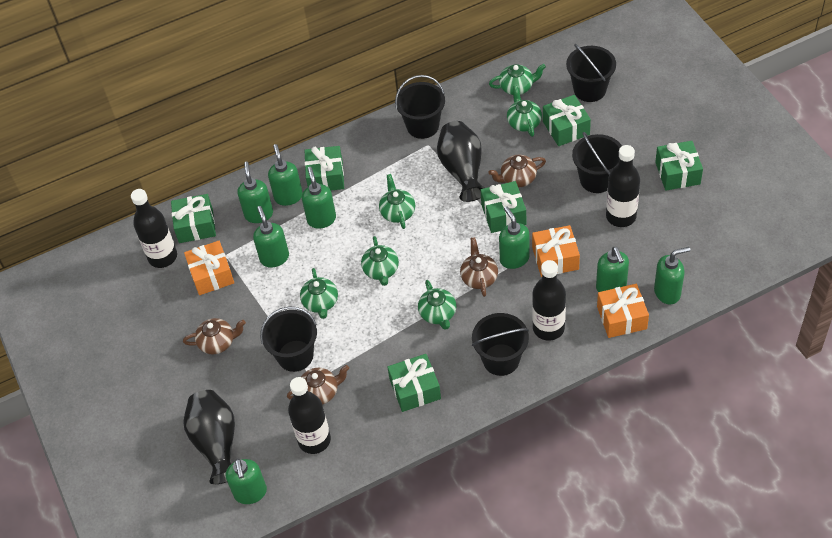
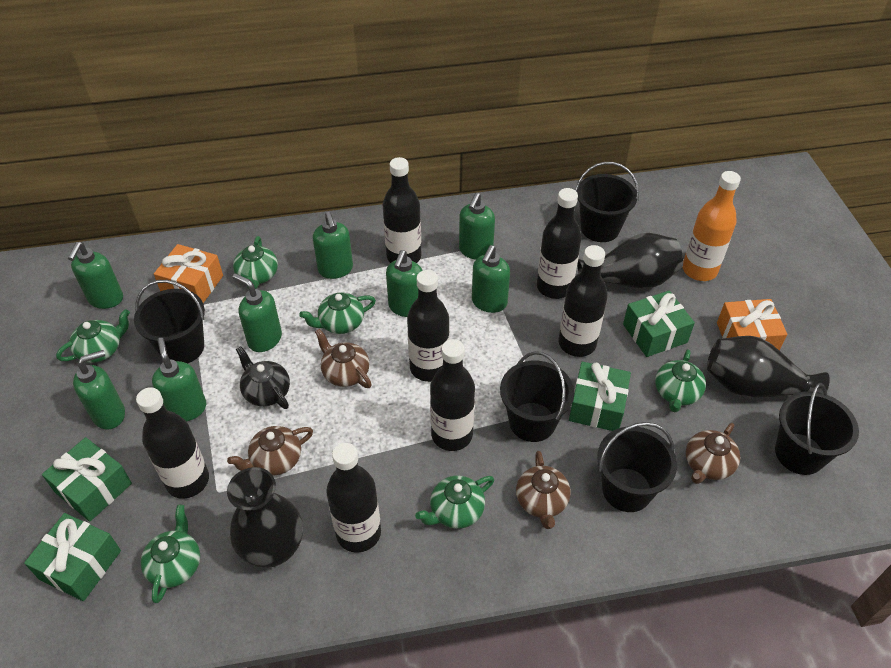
black bottle: 4 -> 7
black teapot: 0 -> 1
black vase: 2 -> 3
green gift: 6 -> 4
orange bottle: 0 -> 1
orange gift: 3 -> 2

